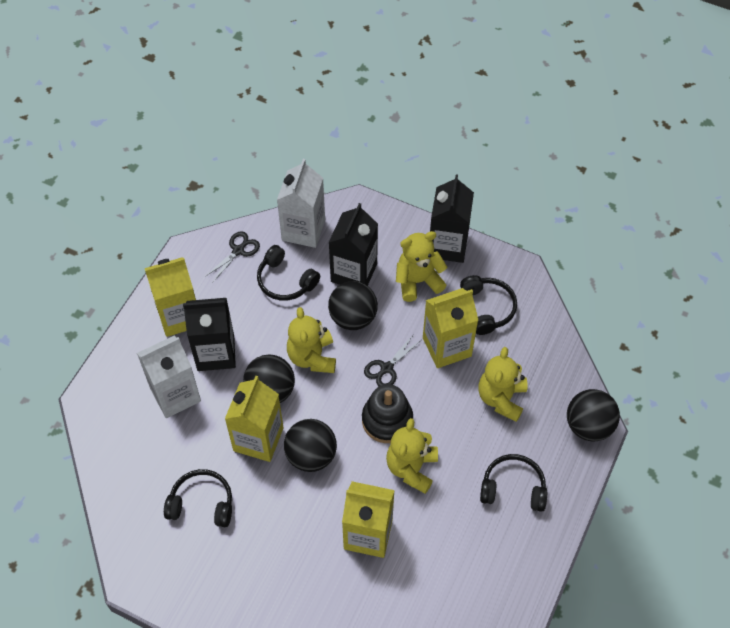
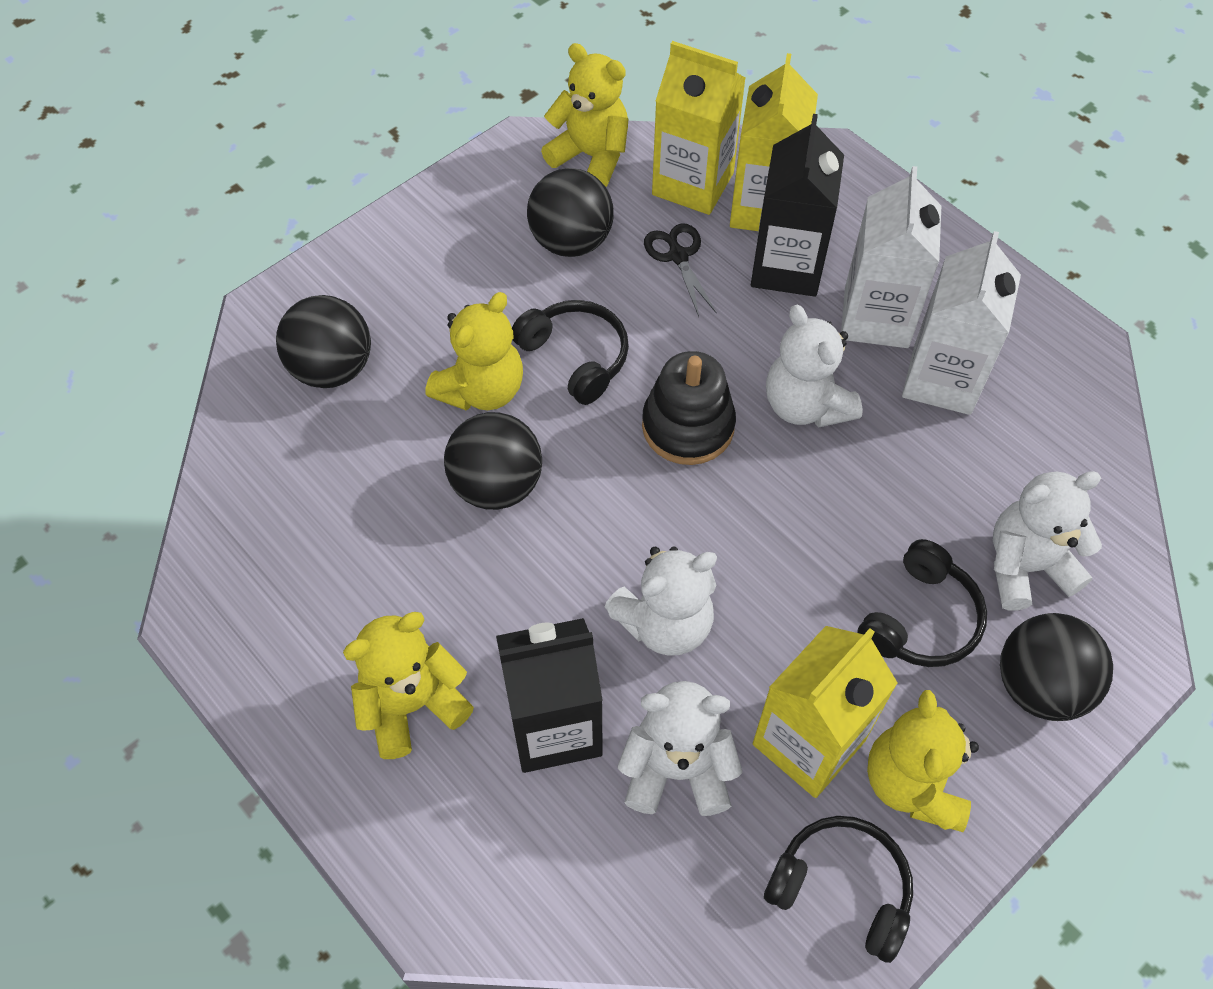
black carton: 3 -> 2
black headphones: 4 -> 3
black scissors: 2 -> 1
white teddy bear: 0 -> 4
yellow carton: 4 -> 3

